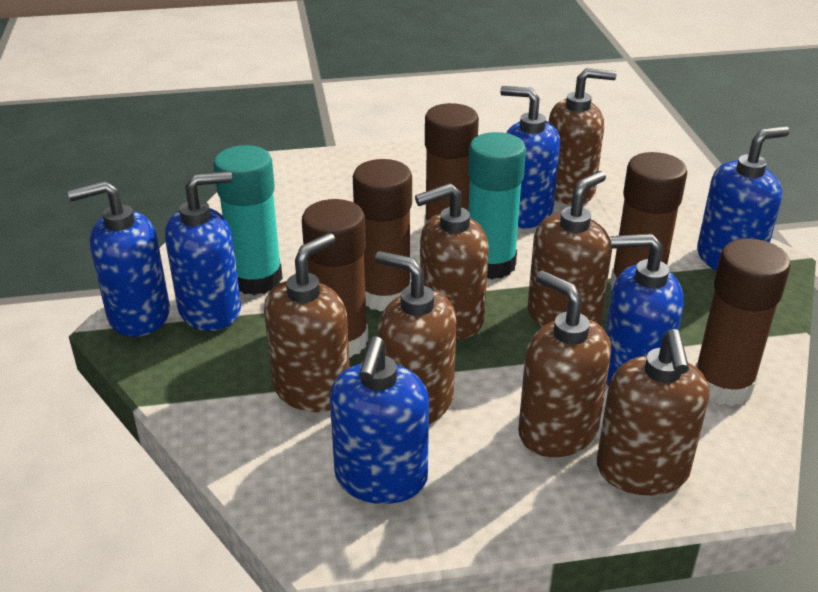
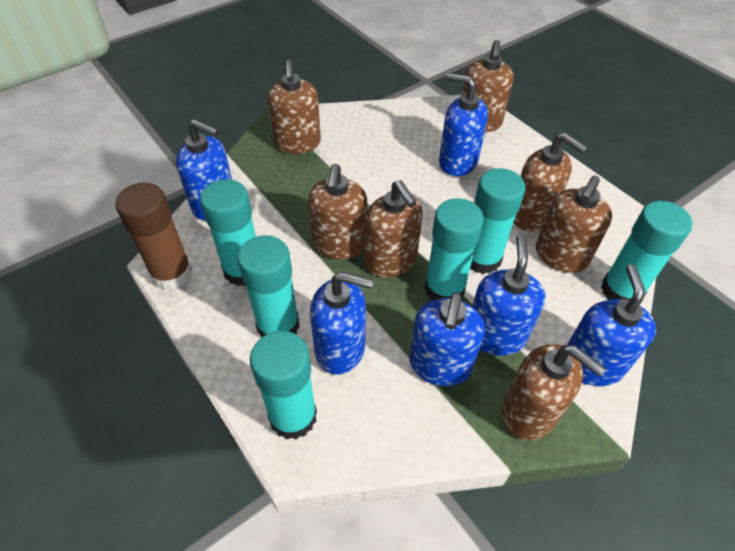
brown glue stick: 5 -> 1
turquoise glue stick: 2 -> 6

